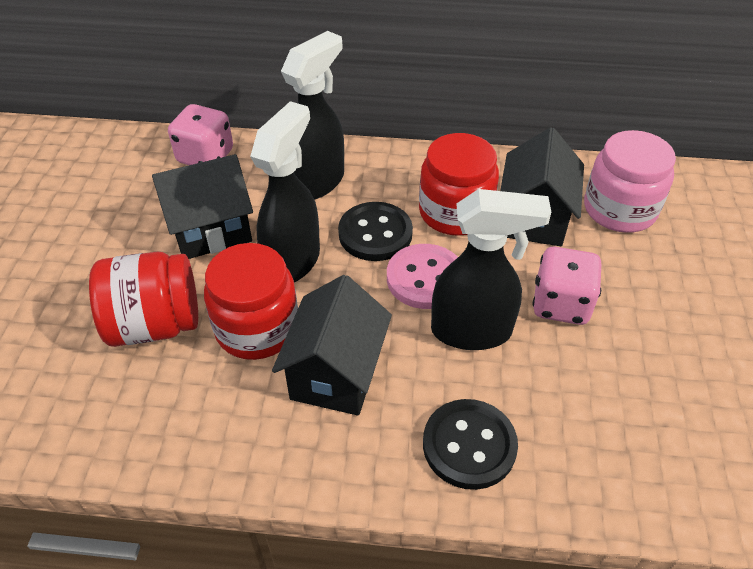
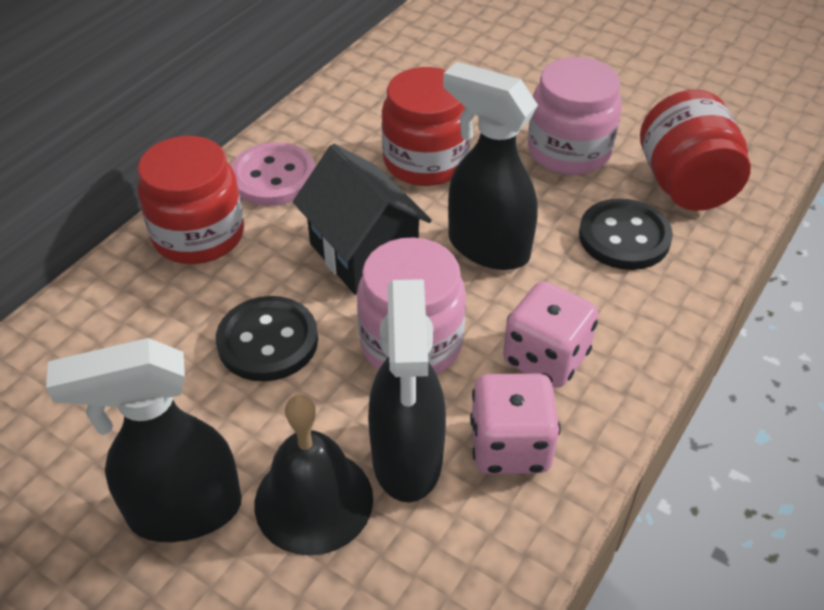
black bell: 0 -> 1
black house: 3 -> 1
pink jar: 1 -> 2

